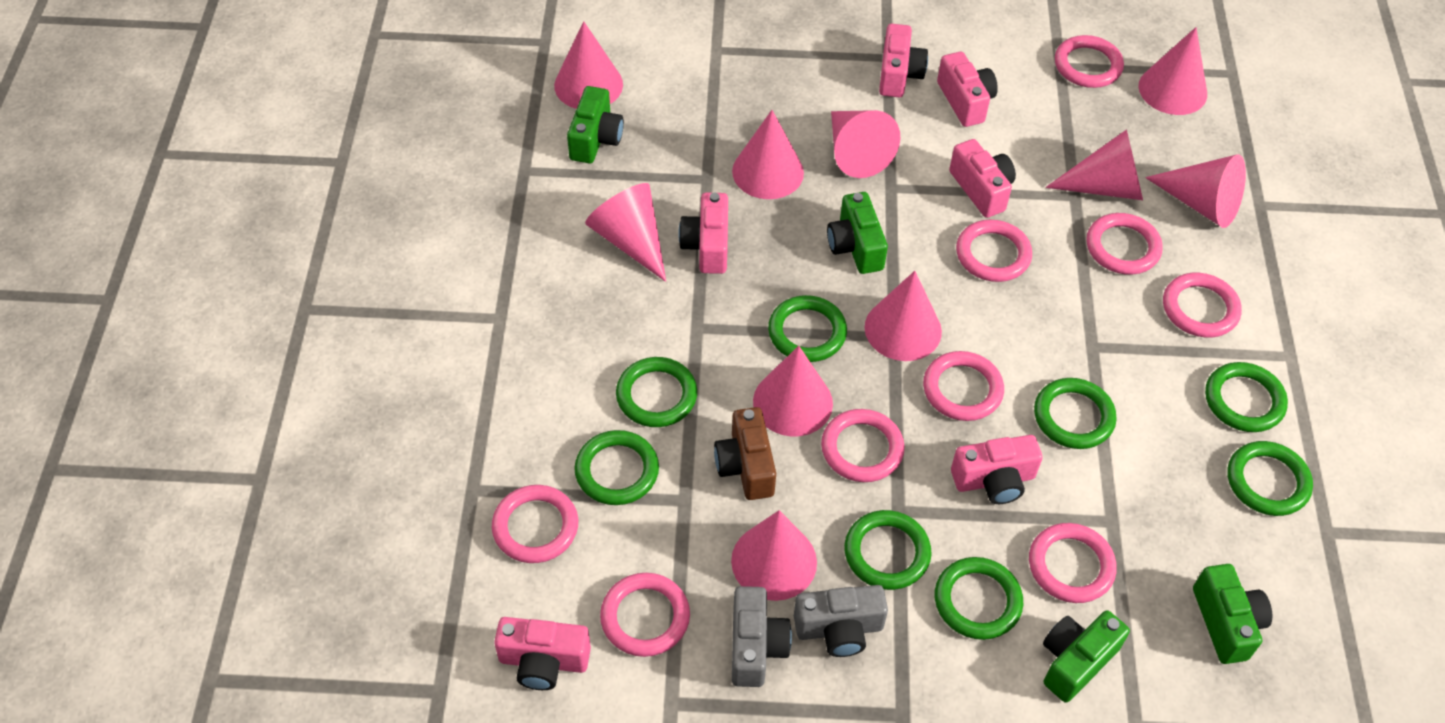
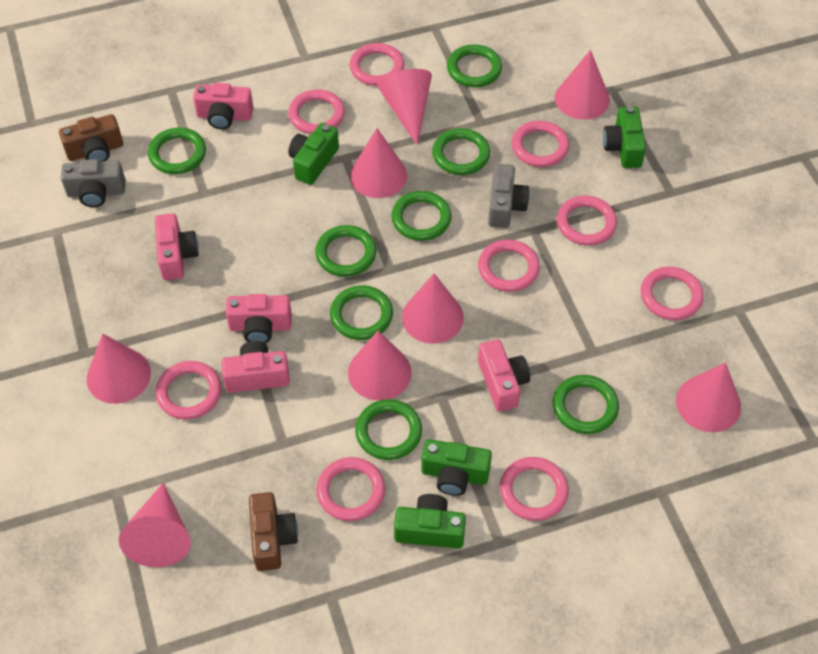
brown camera: 1 -> 2
pink camera: 6 -> 5
pink cone: 10 -> 8

